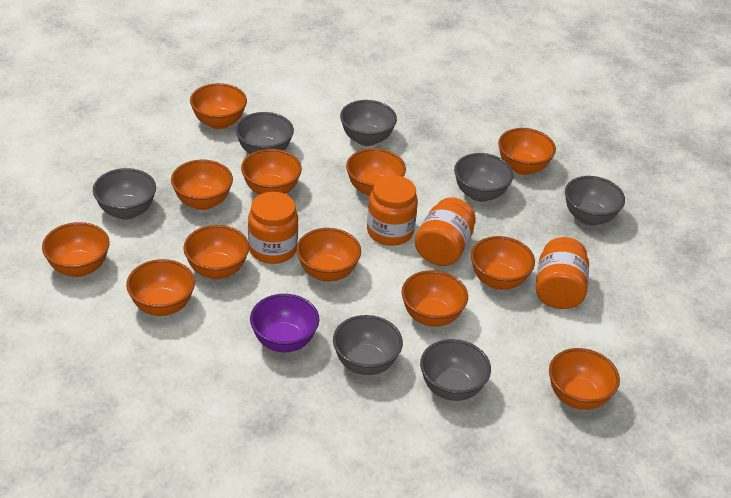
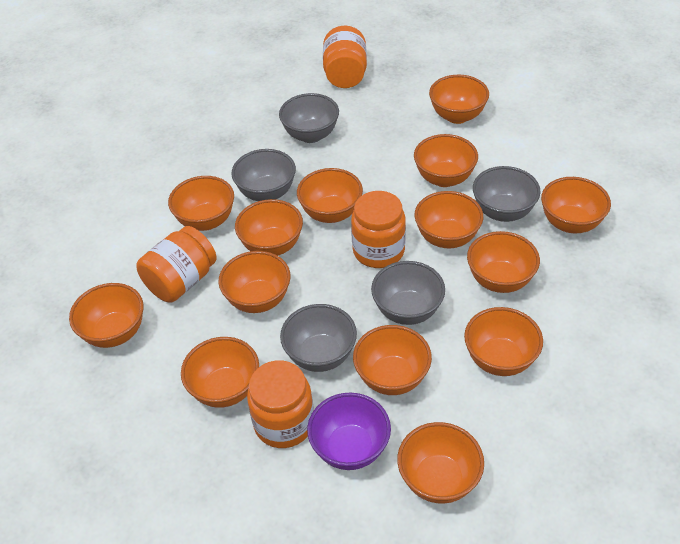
grey bowl: 7 -> 5
orange bowl: 12 -> 14

